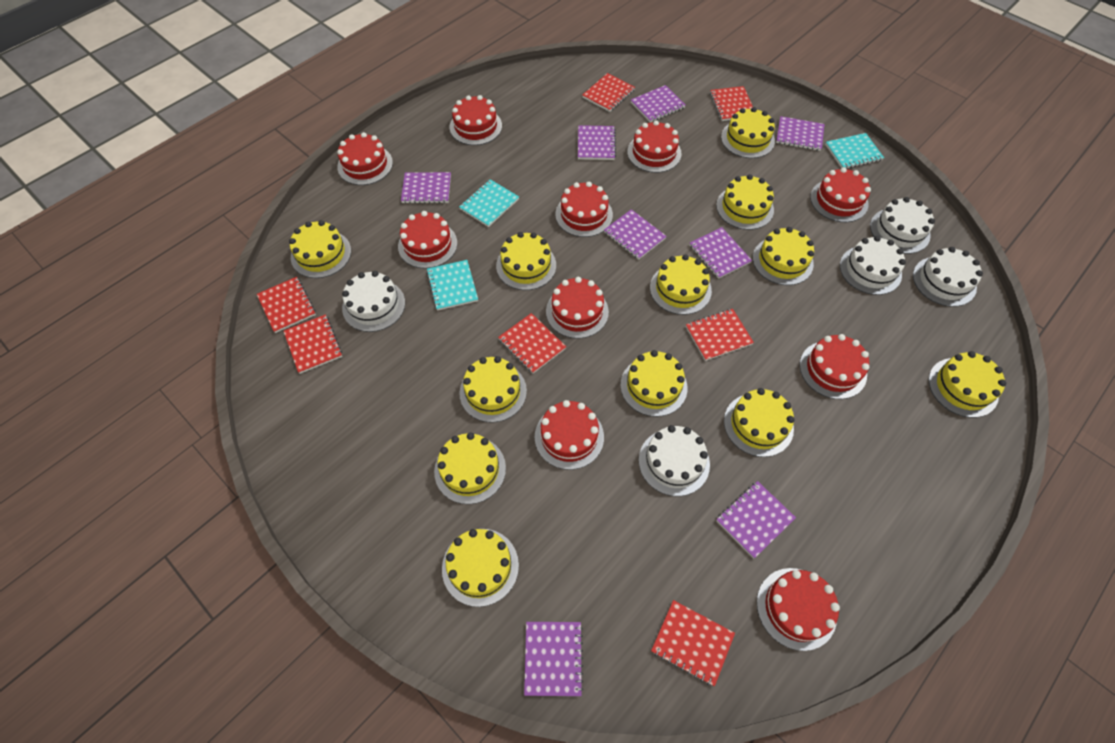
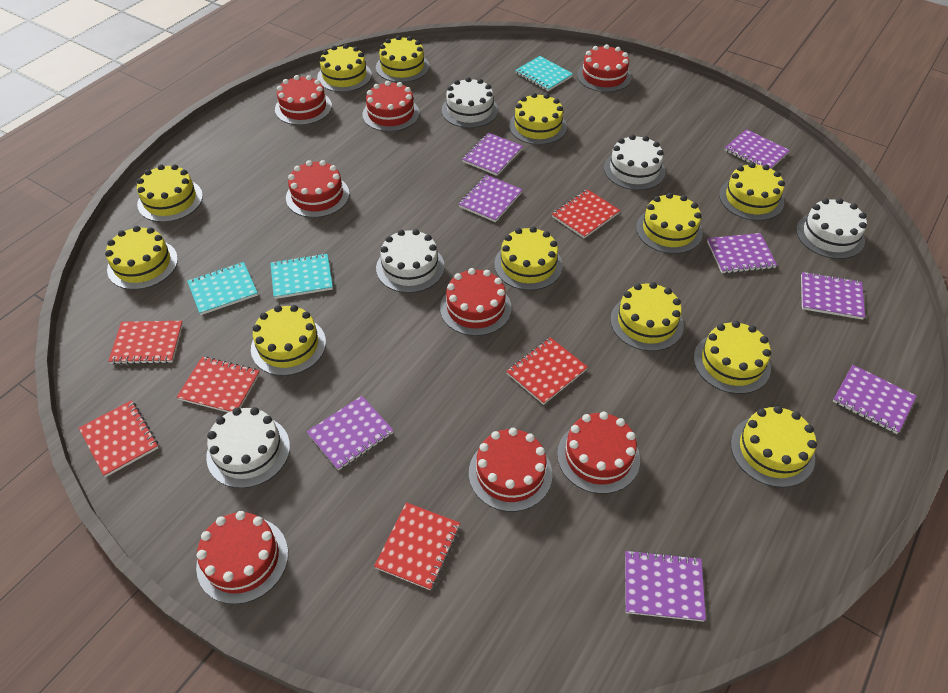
red cake: 10 -> 8
red notebook: 7 -> 6

